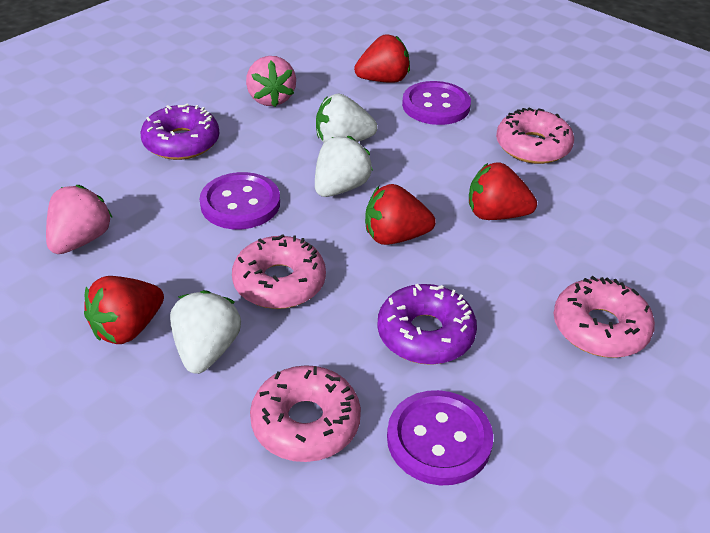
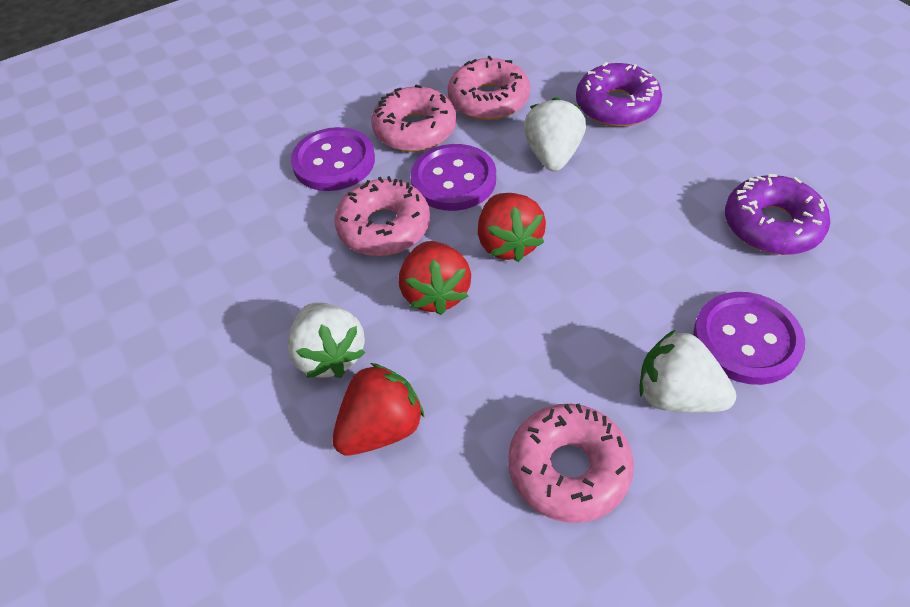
pink strawberry: 2 -> 0
red strawberry: 4 -> 3

